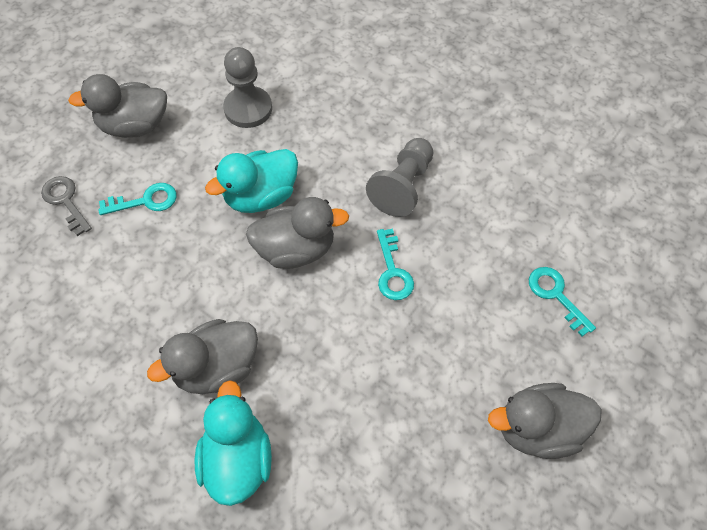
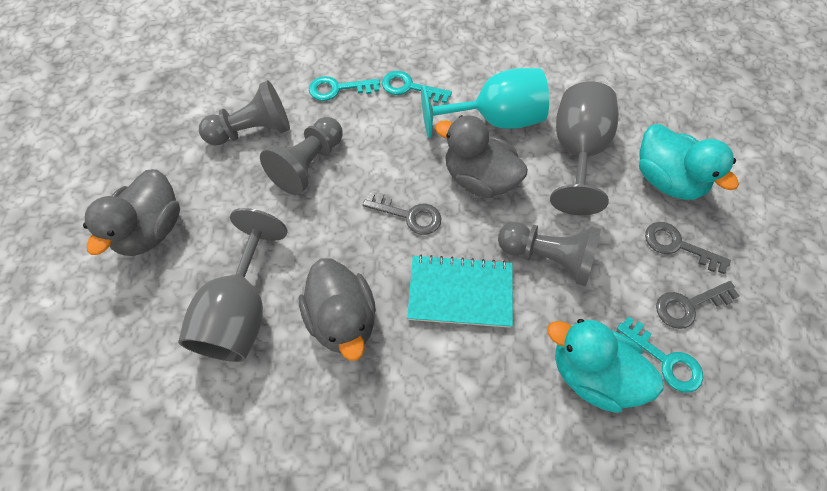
grey duck: 4 -> 3
grey goblet: 0 -> 2
grey key: 1 -> 3
grey pawn: 2 -> 3
turquoise goblet: 0 -> 1
turquoise notebook: 0 -> 1

